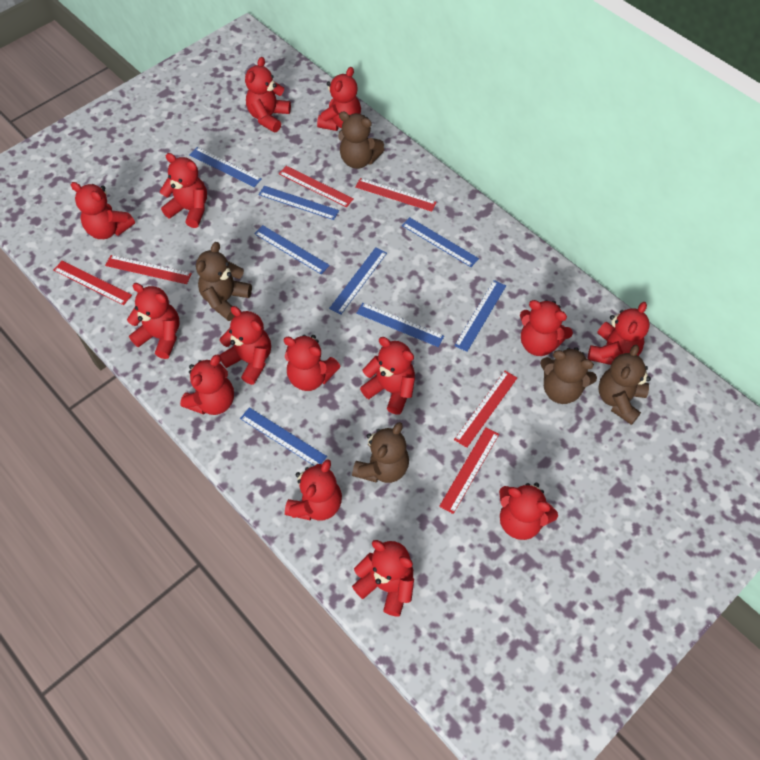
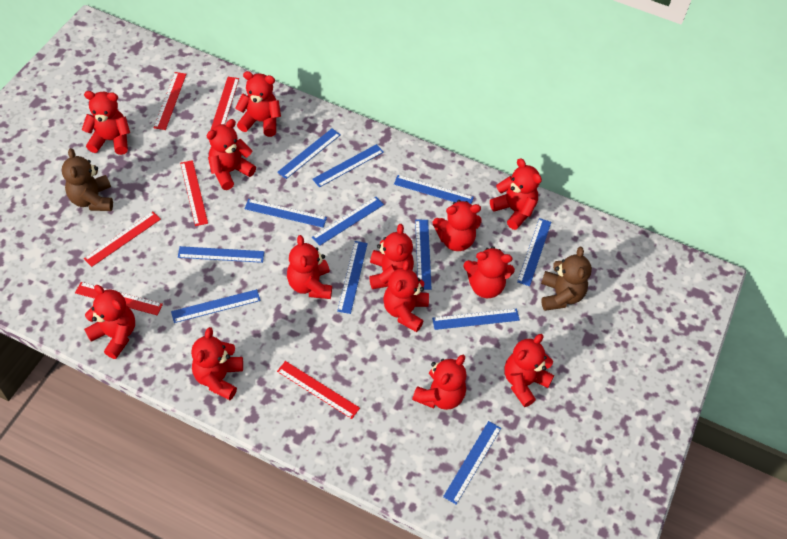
blue ruler: 8 -> 12
brown teddy bear: 5 -> 2
red teddy bear: 14 -> 13

